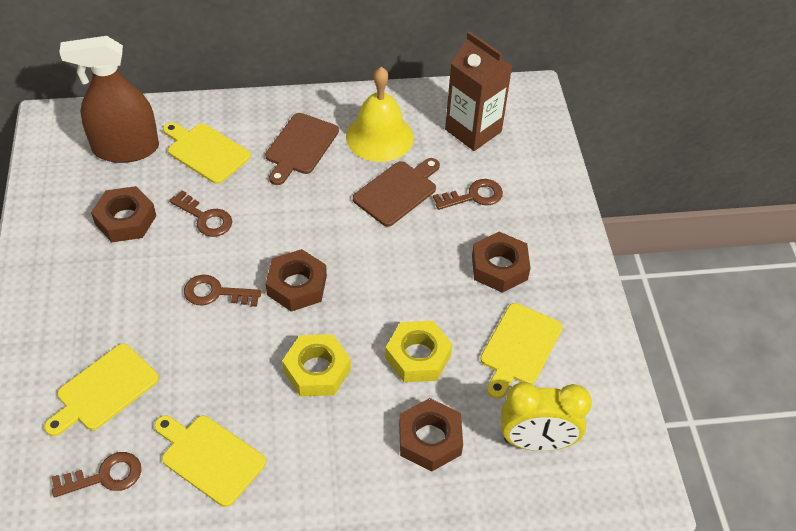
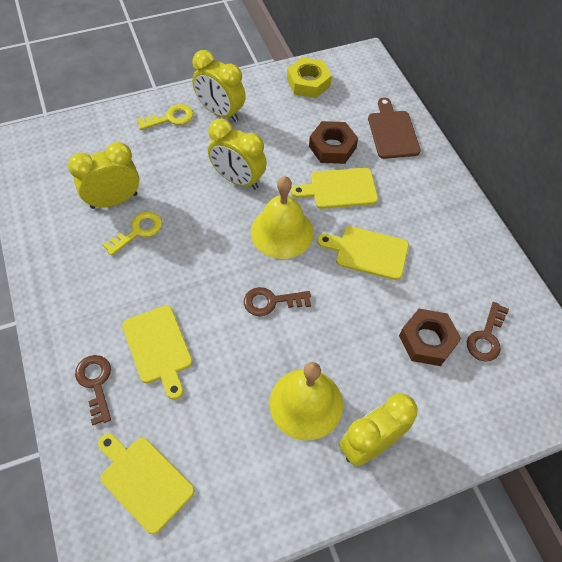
brown carton: 1 -> 0
brown cutting board: 2 -> 1
brown key: 4 -> 3
brown nut: 4 -> 2
brown spray bottle: 1 -> 0
yellow bell: 1 -> 2
yellow clock: 1 -> 4
yellow key: 0 -> 2
yellow nut: 2 -> 1

